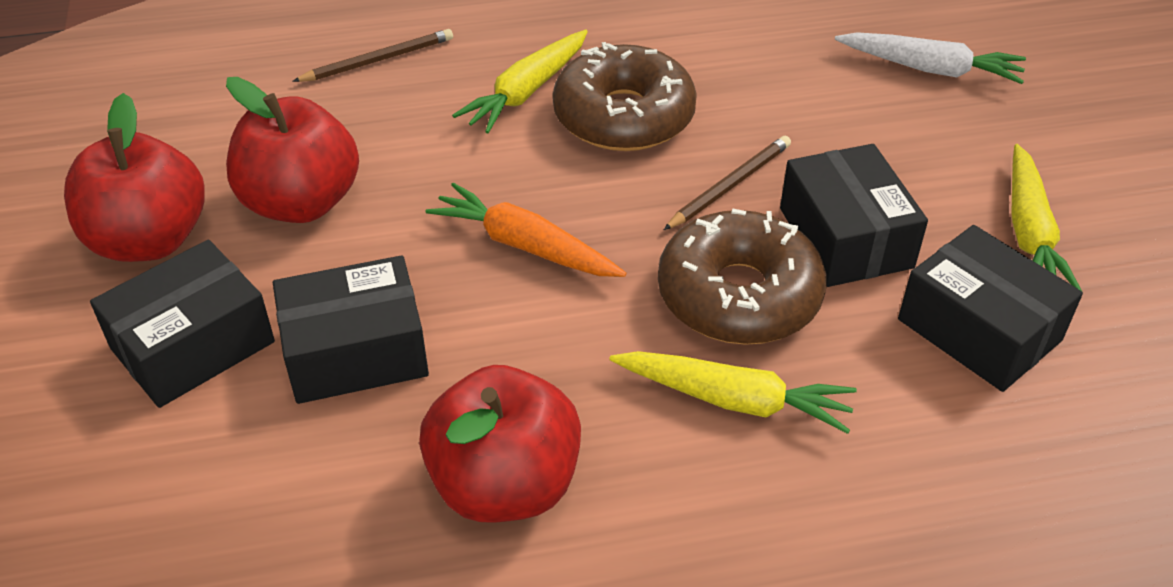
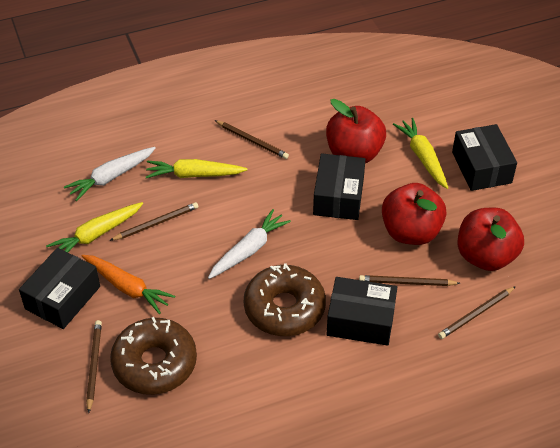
brown pencil: 2 -> 5
white carrot: 1 -> 2

